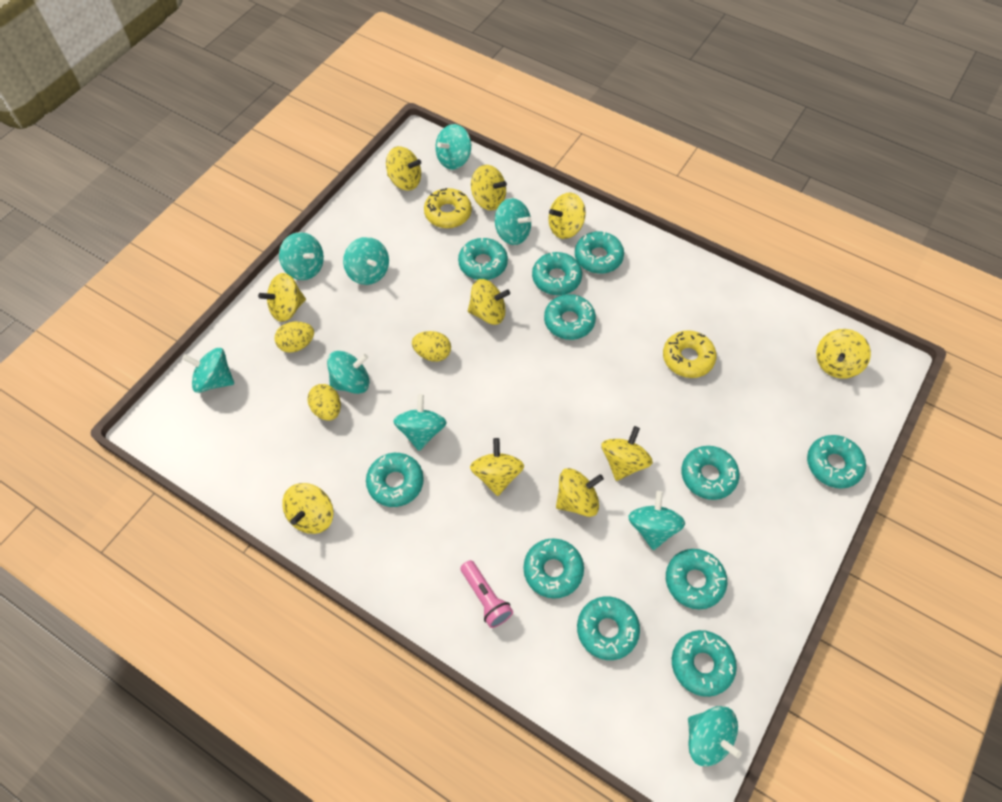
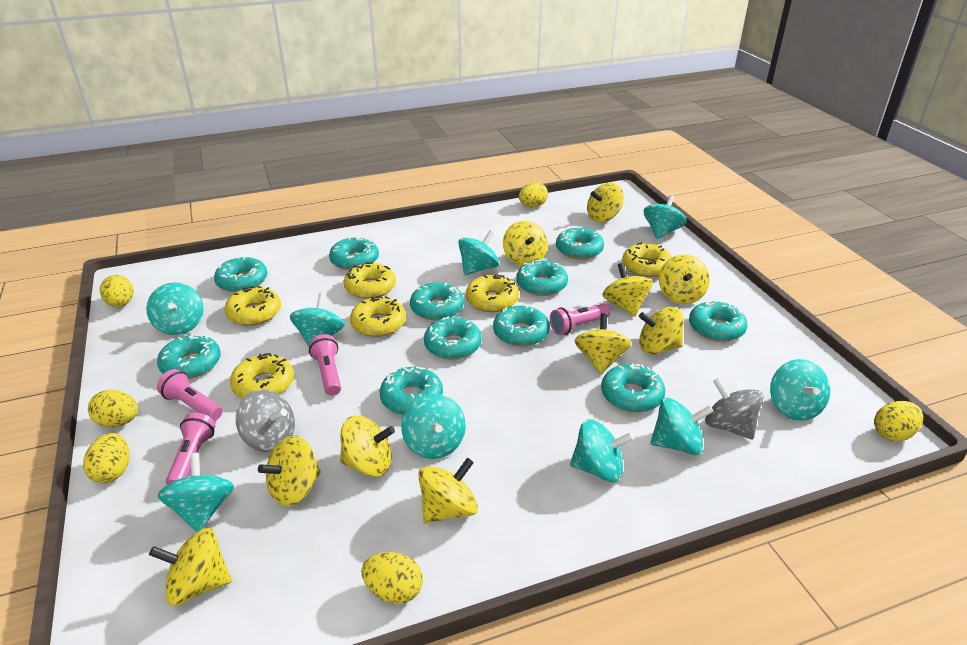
grey spinning top: 0 -> 2
pink flashlight: 1 -> 4
yellow donut: 2 -> 6
yellow egg: 3 -> 6

